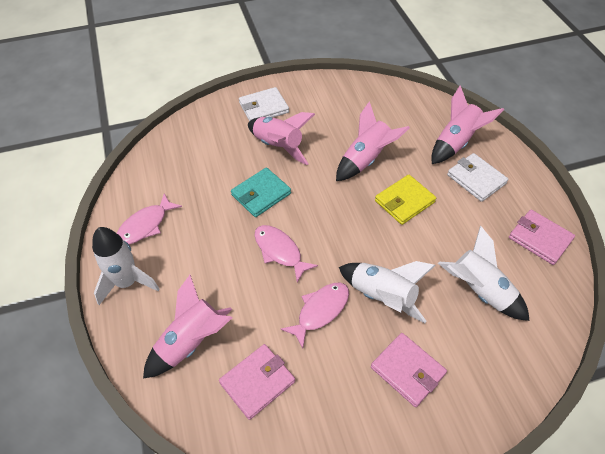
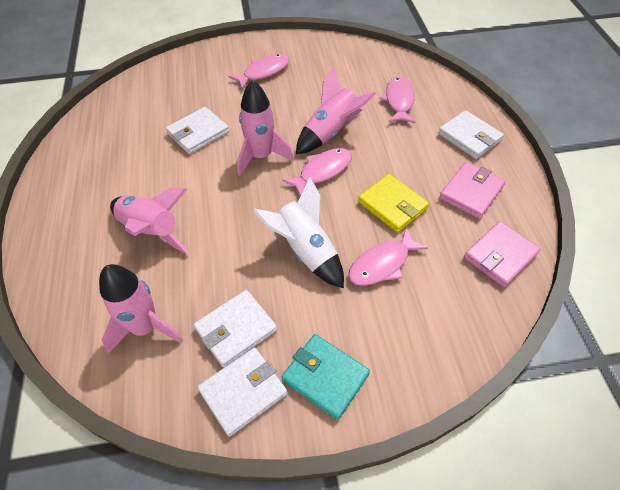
pink fish: 3 -> 4
pink wallet: 3 -> 2
white rocket: 3 -> 1
white wallet: 2 -> 4

